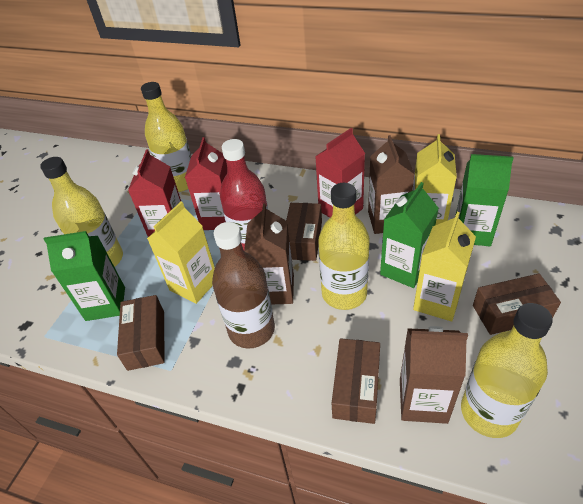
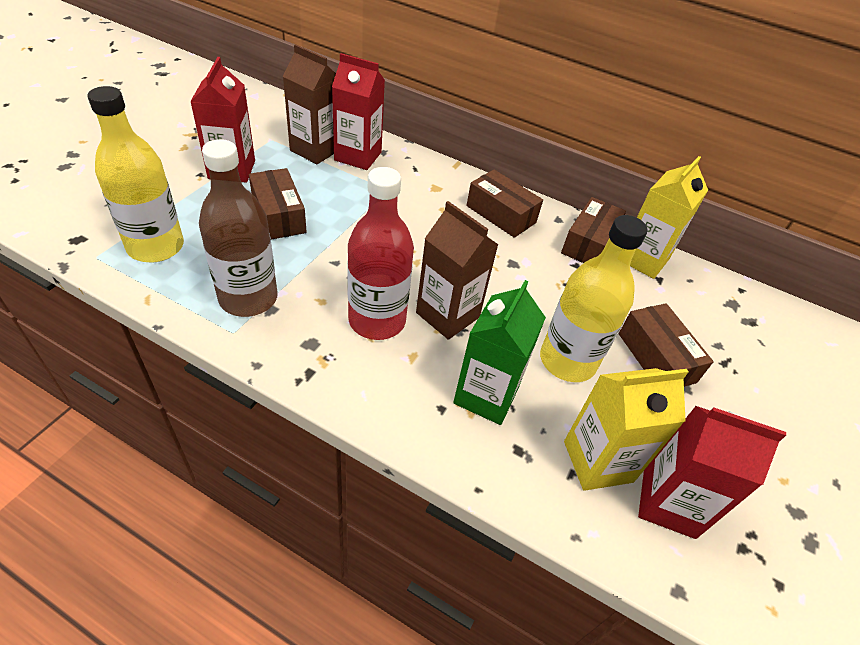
brown carton: 3 -> 2
green carton: 3 -> 1
yellow bottle: 4 -> 2
yellow carton: 3 -> 2

